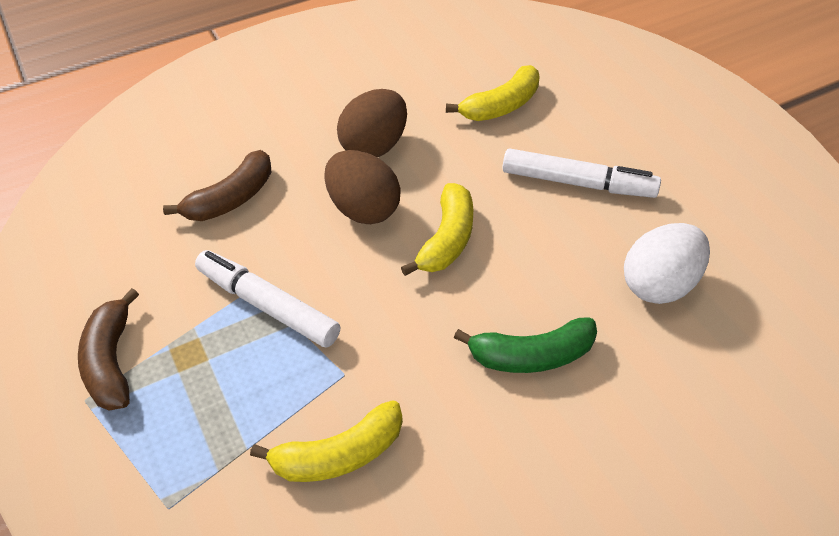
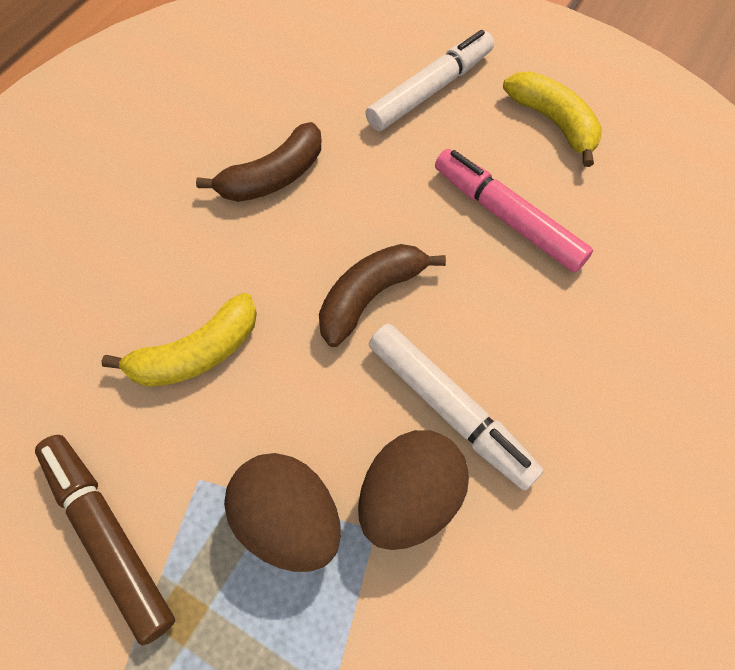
brown marker: 0 -> 1
green banana: 1 -> 0
pink marker: 0 -> 1
white egg: 1 -> 0
yellow banana: 3 -> 2

